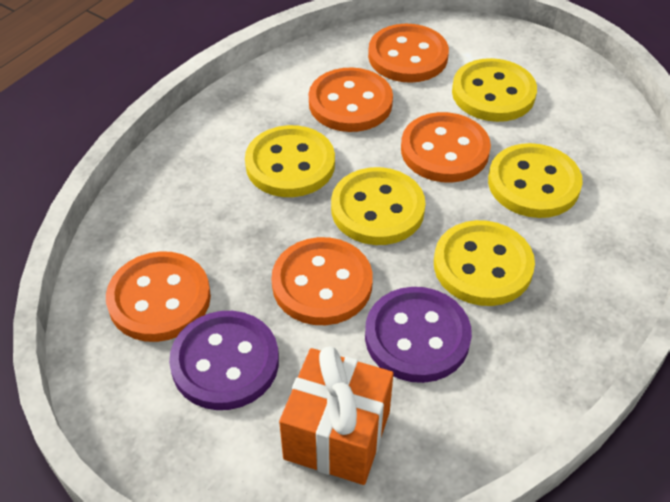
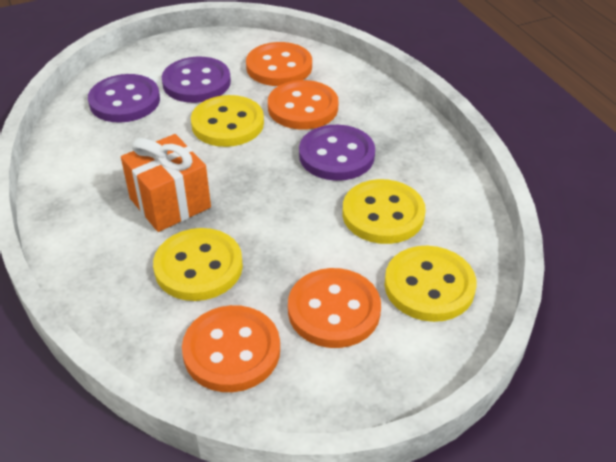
orange button: 5 -> 4
purple button: 2 -> 3
yellow button: 5 -> 4

